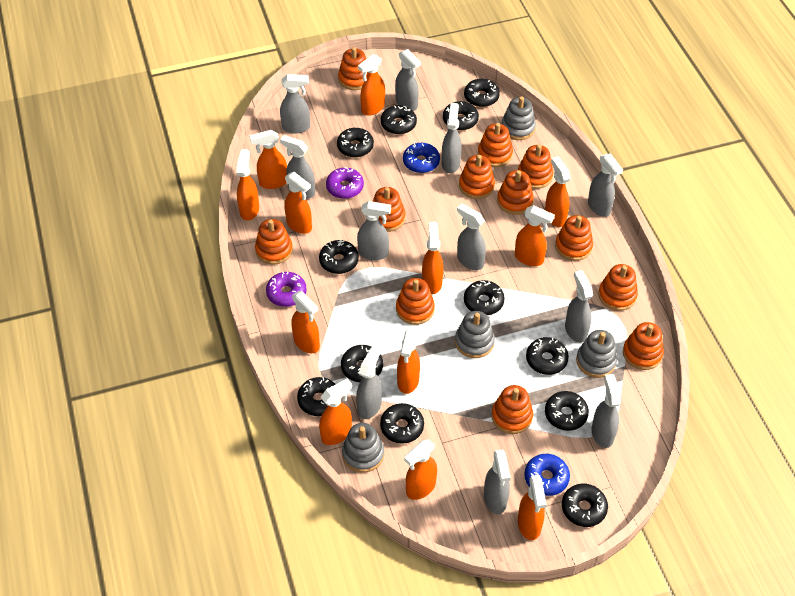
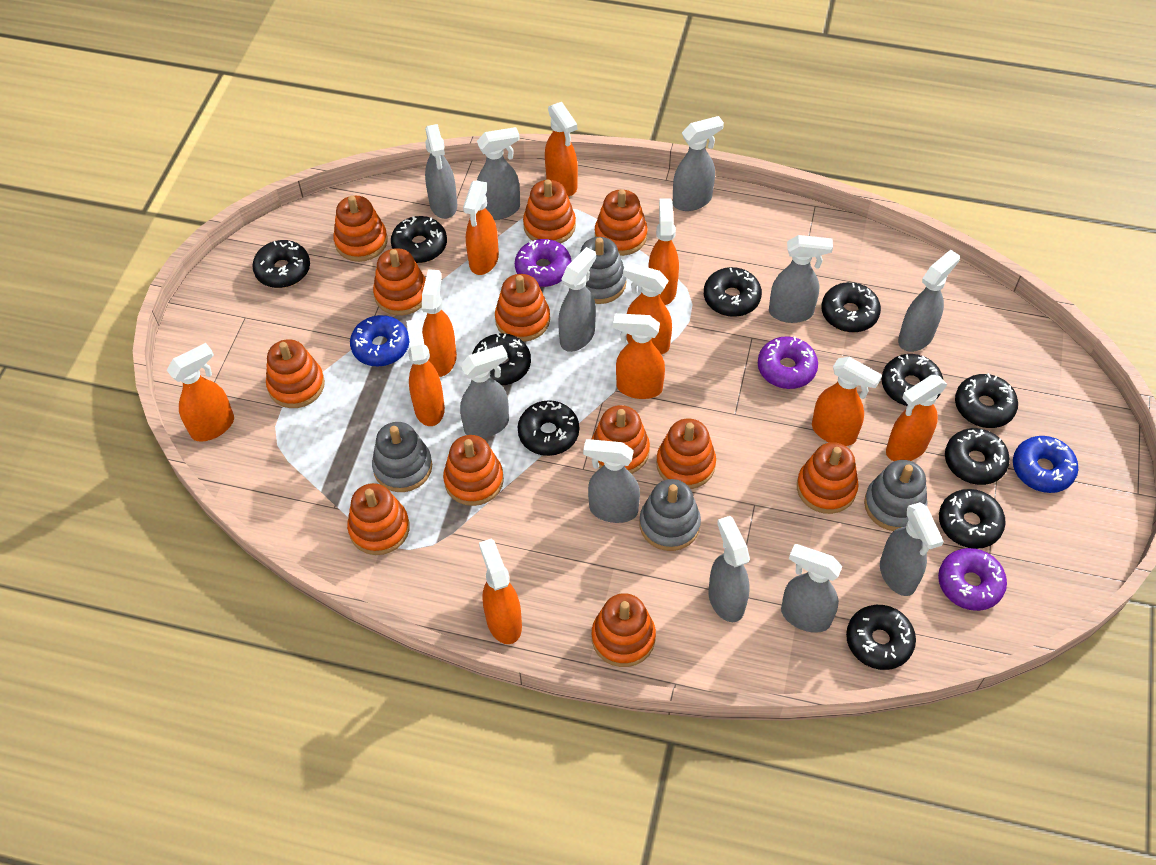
black donut: 12 -> 11
orange spray bottle: 12 -> 11
purple donut: 2 -> 3

